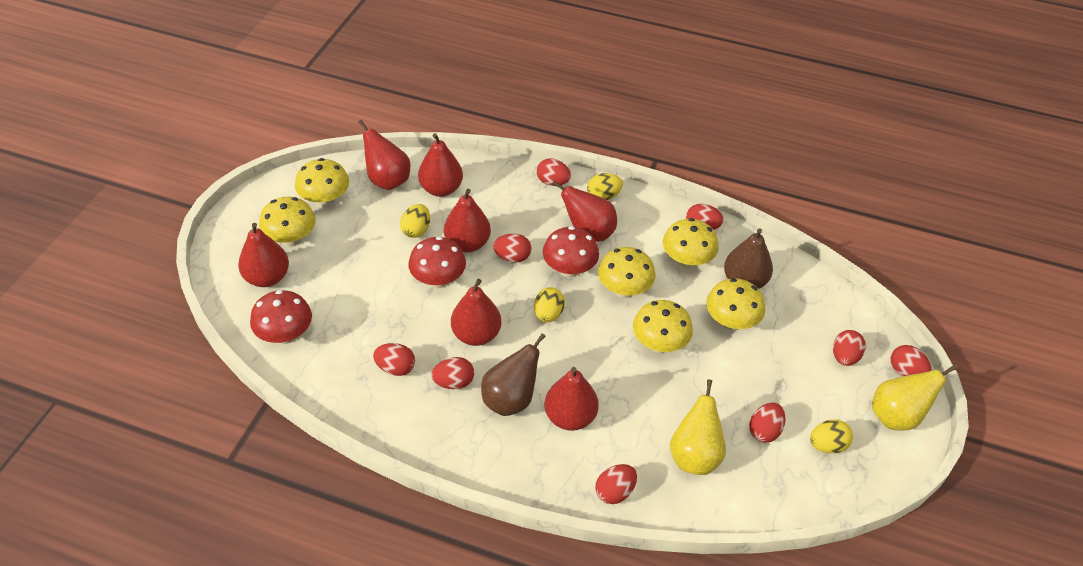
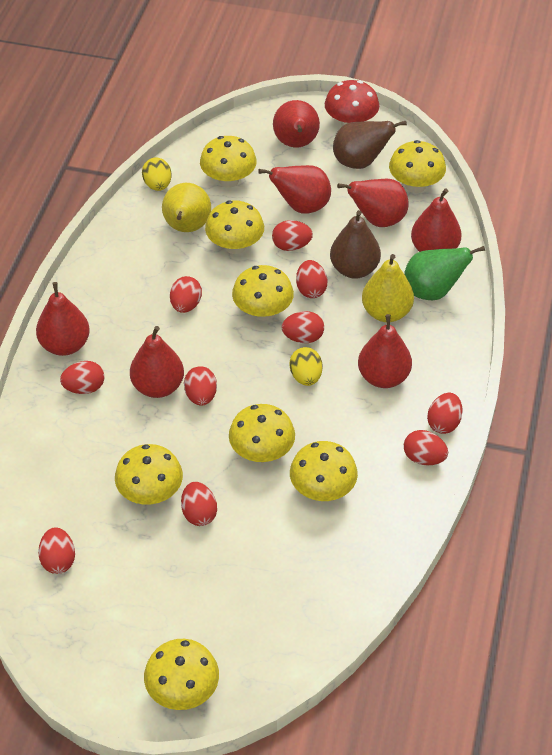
green pear: 0 -> 1
red egg: 9 -> 10
red mushroom: 3 -> 1
yellow egg: 4 -> 2
yellow mushroom: 6 -> 8

